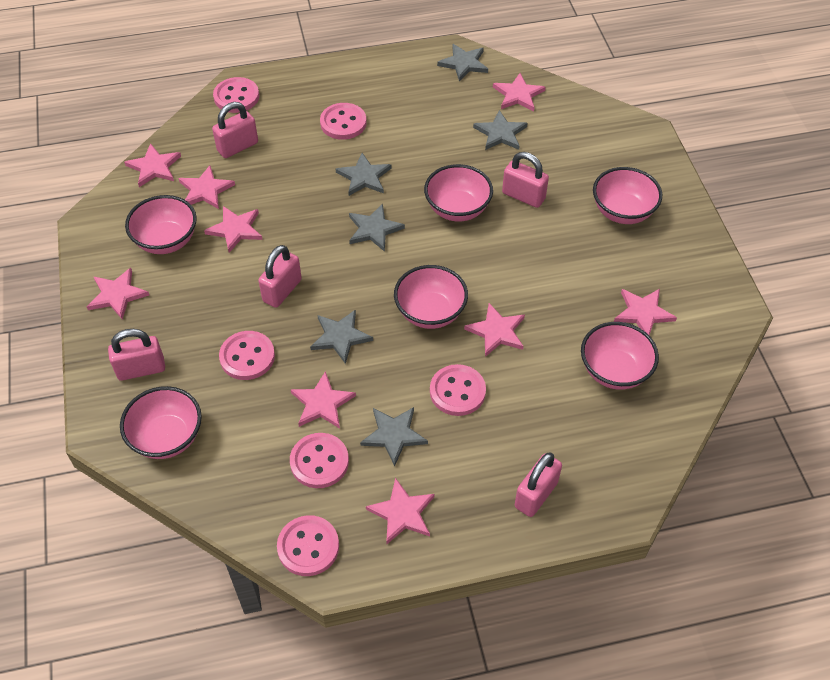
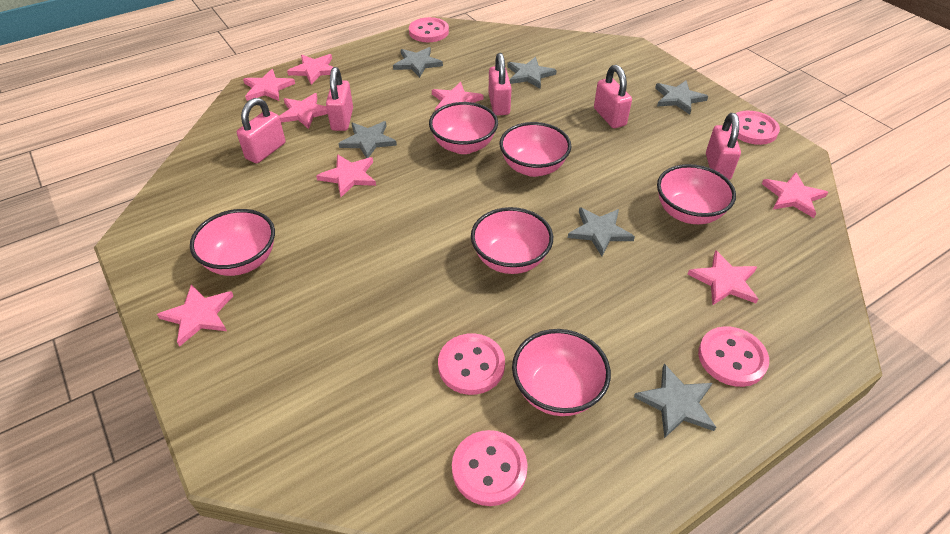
pink button: 6 -> 5
pink star: 9 -> 8

